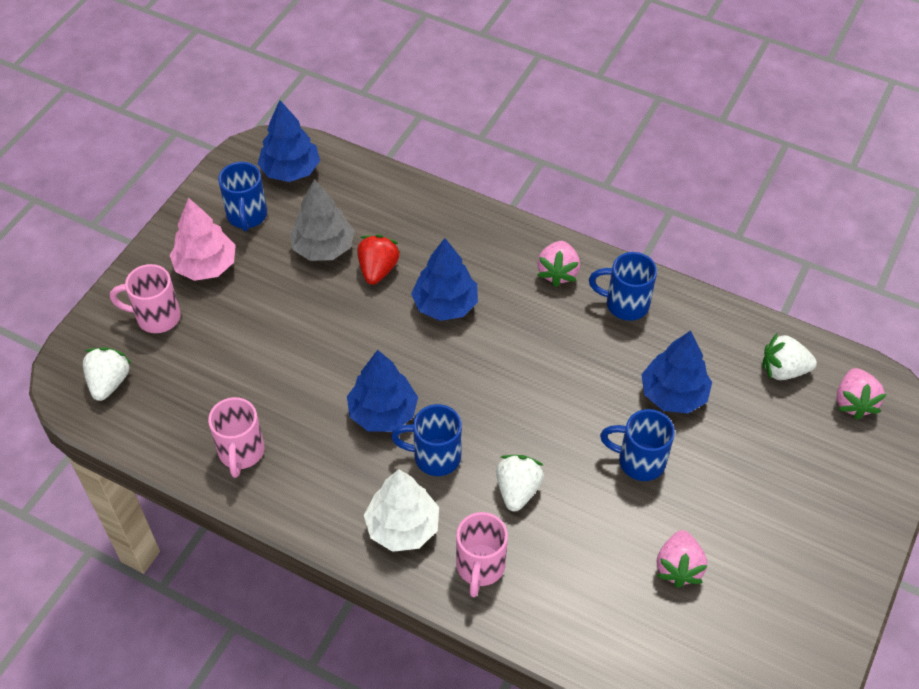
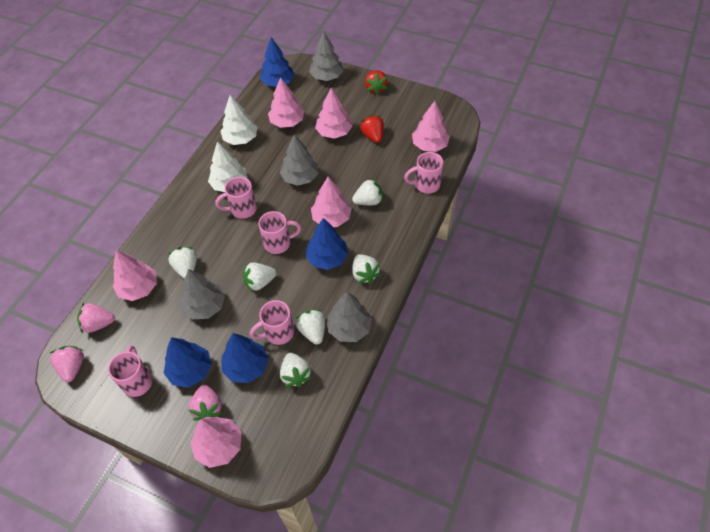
blue mug: 4 -> 0
grey tree: 1 -> 4
pink mug: 3 -> 5
pink tree: 1 -> 6
red strawberry: 1 -> 2
white strawberry: 3 -> 6
white tree: 1 -> 2

